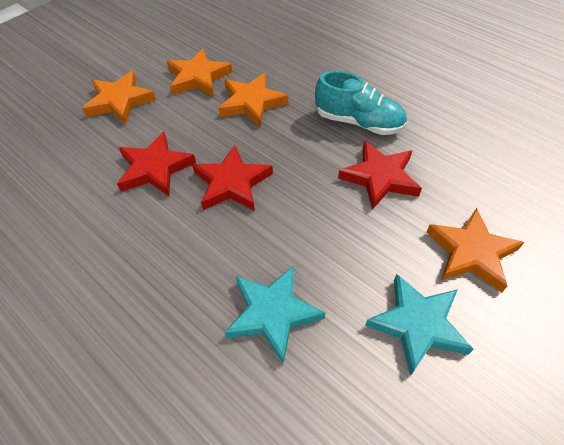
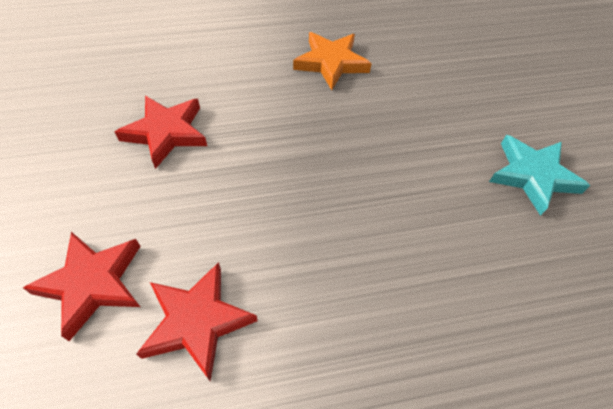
orange star: 4 -> 1
turquoise shoe: 1 -> 0
turquoise star: 2 -> 1

